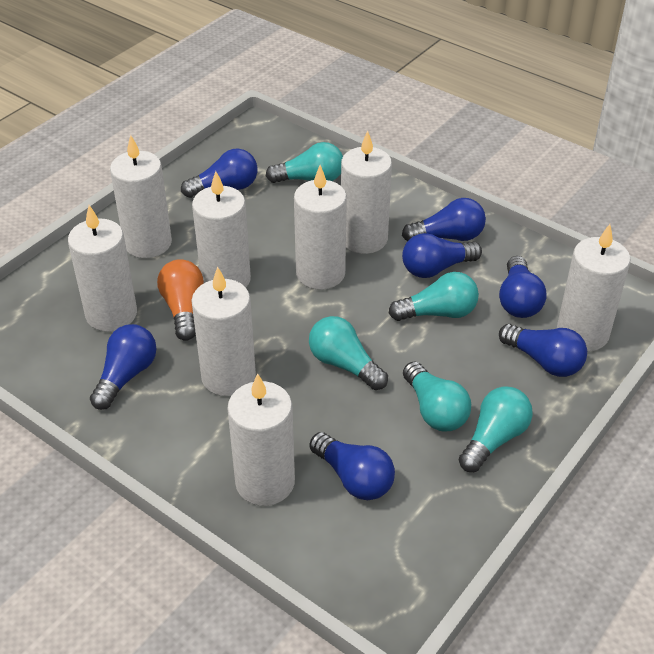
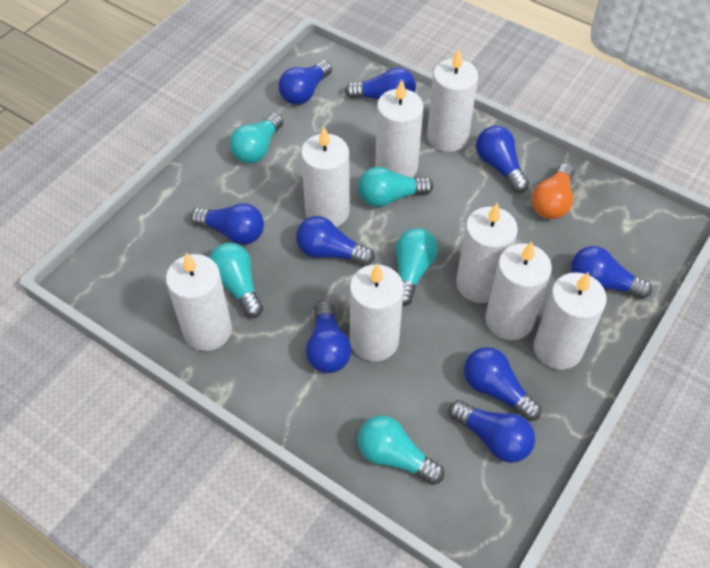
blue light bulb: 7 -> 9

